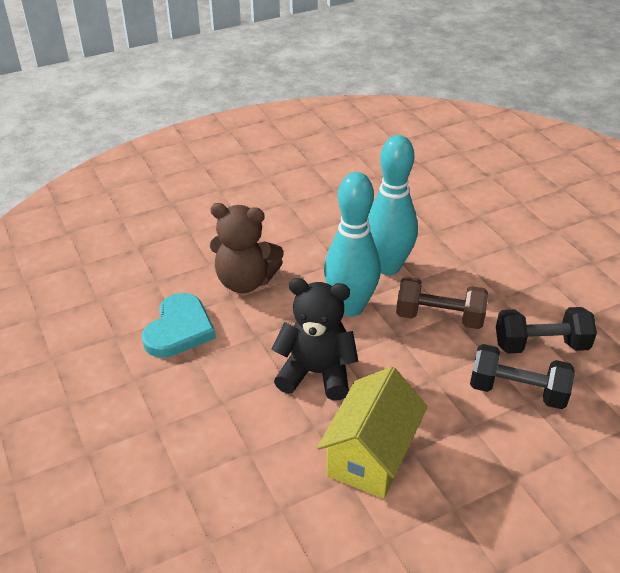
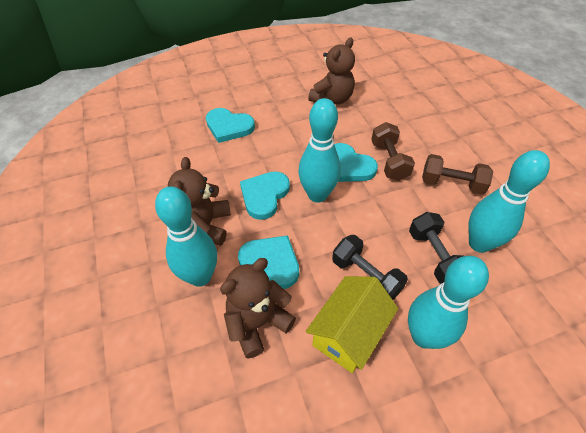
black teddy bear: 1 -> 0
brown dumbbell: 1 -> 2
brown teddy bear: 1 -> 3
turquoise bowling pin: 2 -> 4
turquoise heart: 1 -> 4

